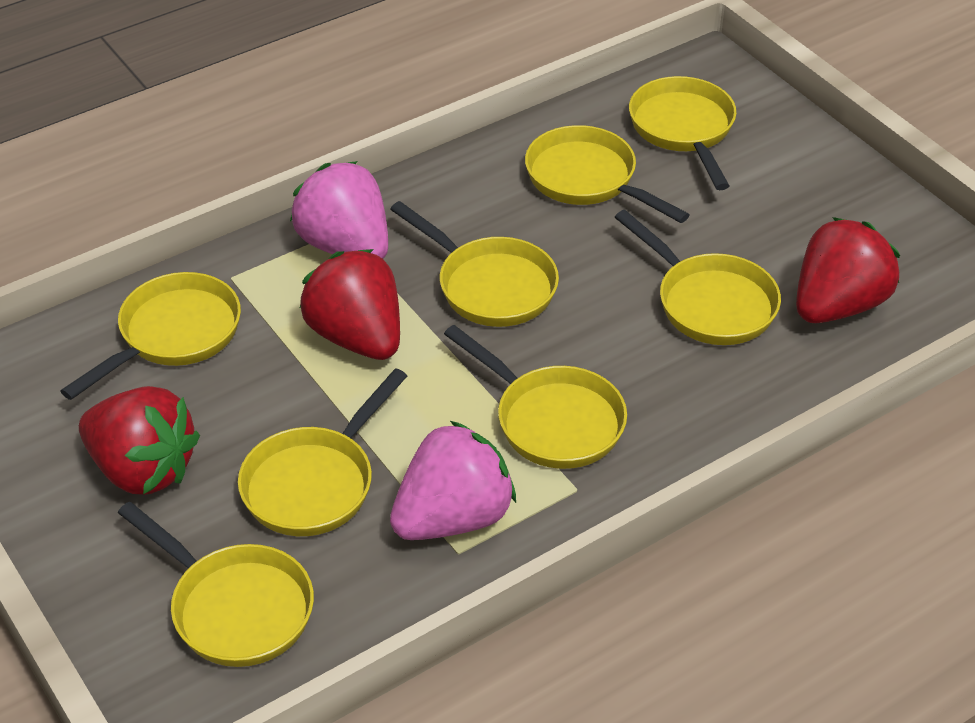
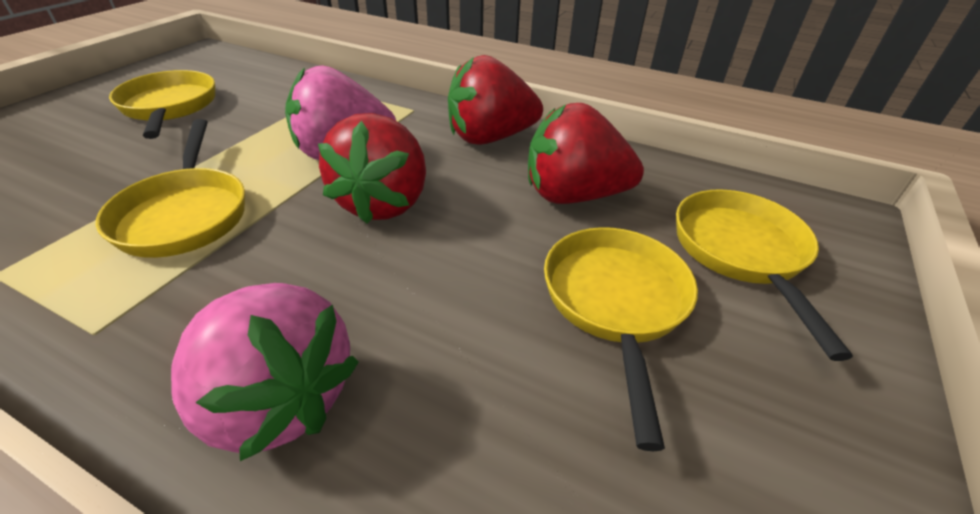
yellow pan: 8 -> 4

